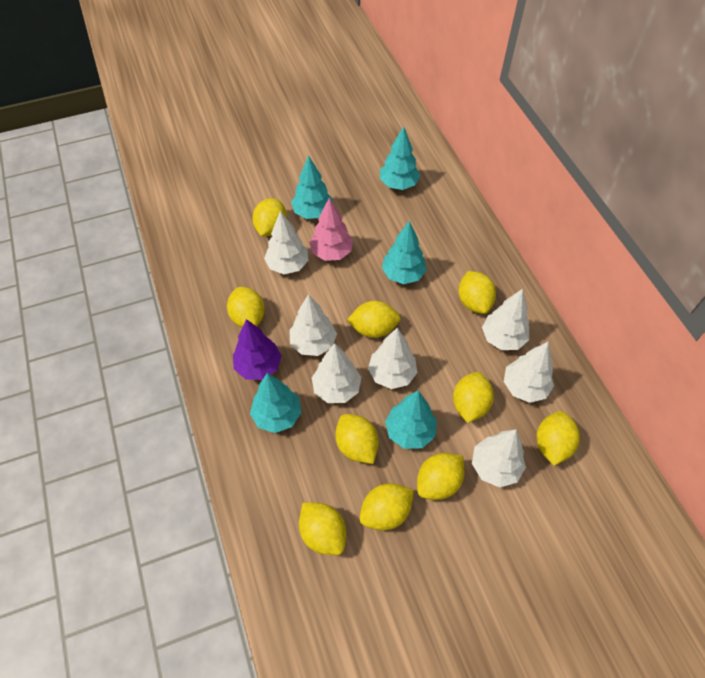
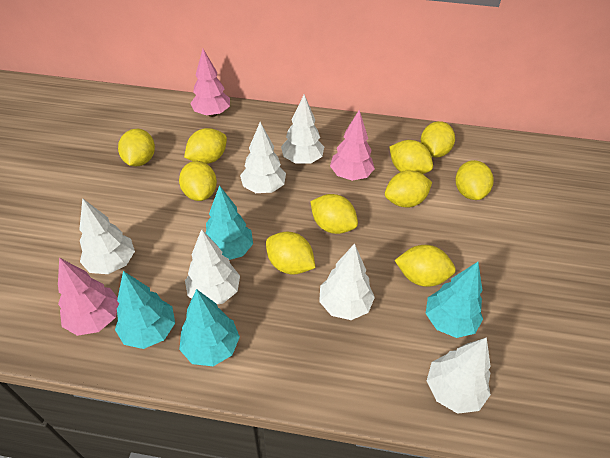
pink tree: 1 -> 3
purple tree: 1 -> 0
turquoise tree: 5 -> 4
white tree: 7 -> 6

